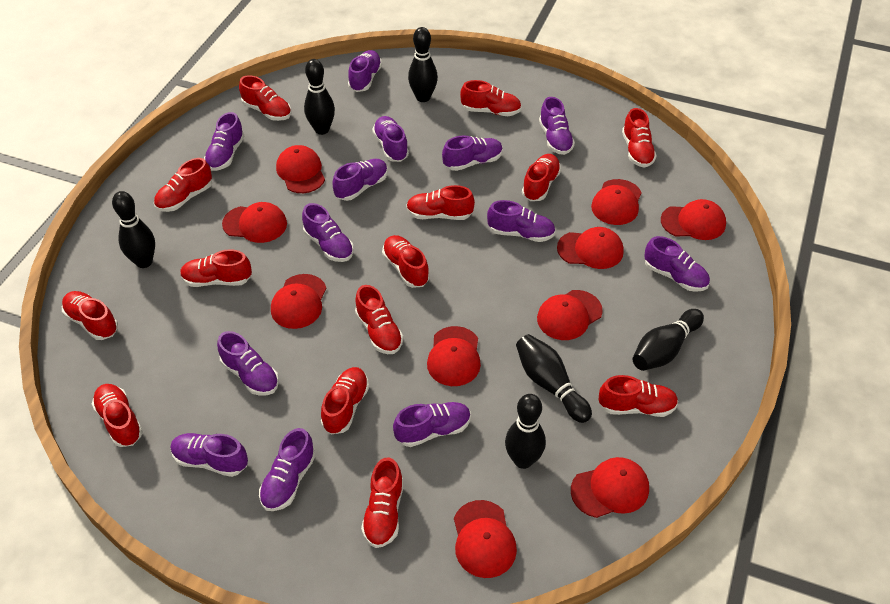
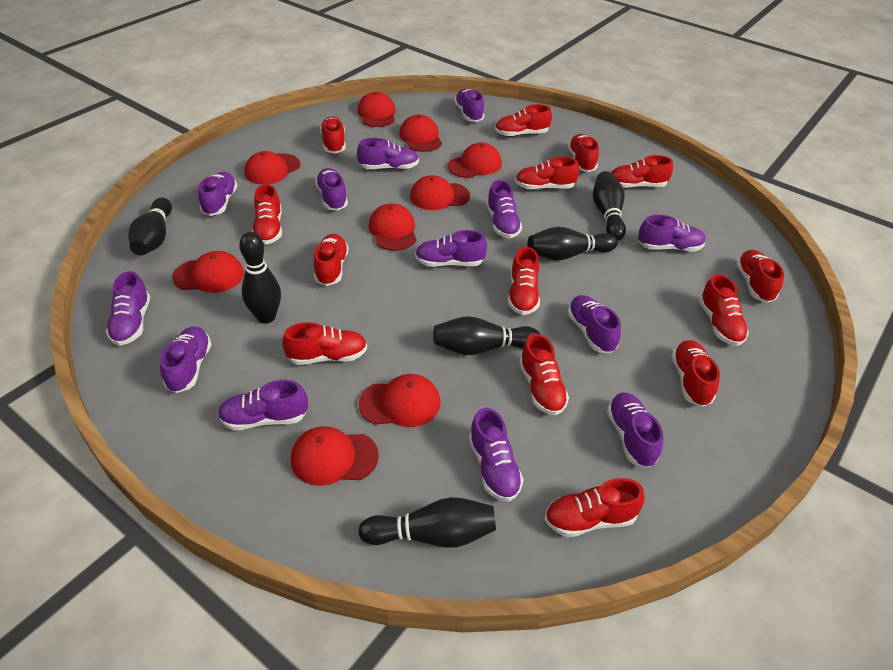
red cap: 10 -> 9

